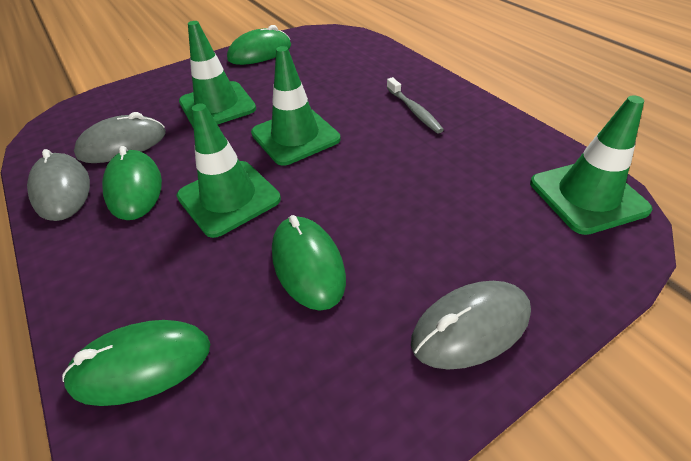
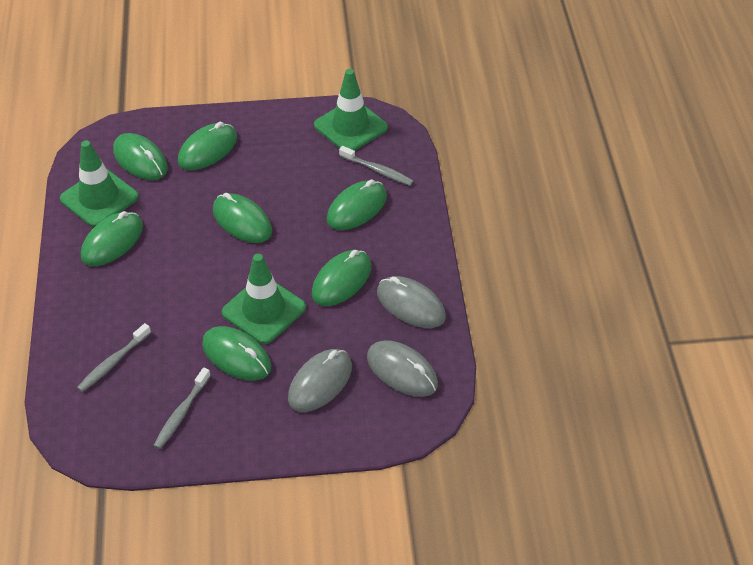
green mouse: 4 -> 7
green traffic cone: 4 -> 3
grey toothbrush: 1 -> 3

